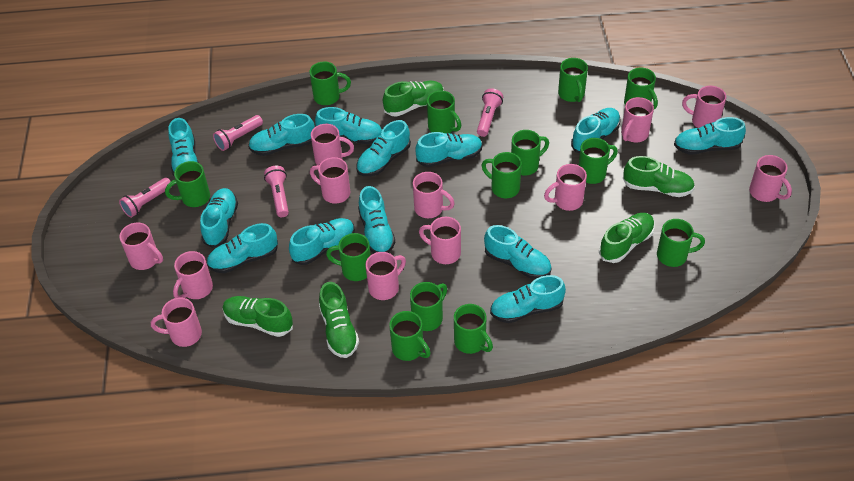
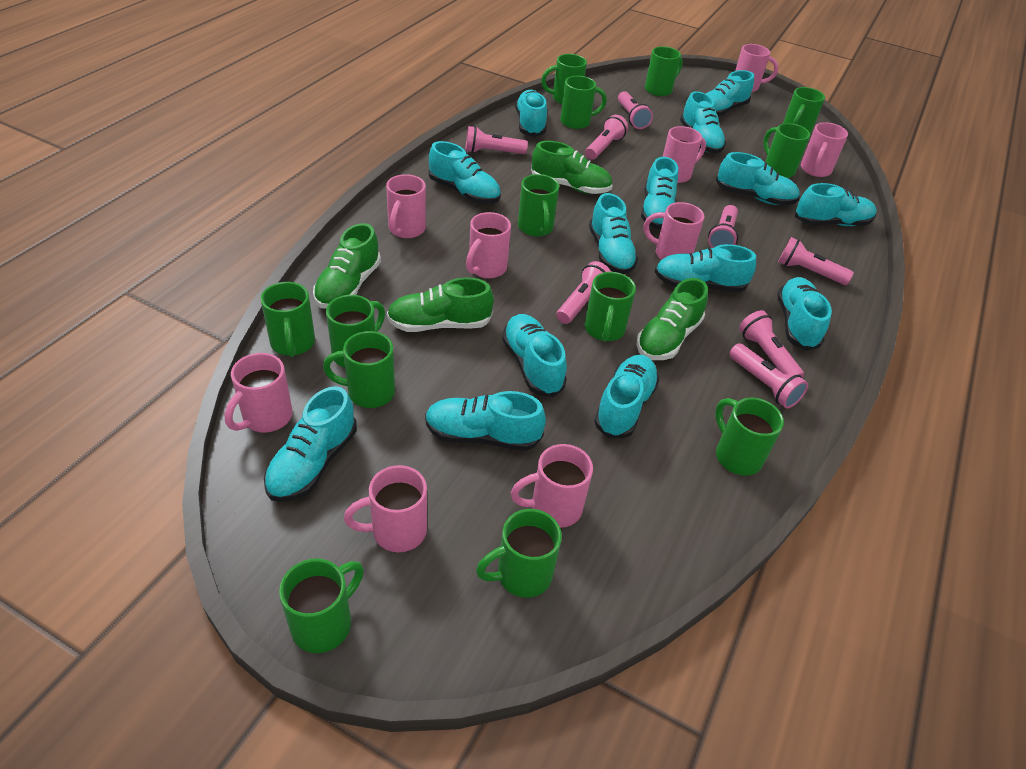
green shoe: 5 -> 4
pink flashlight: 4 -> 8
pink mug: 12 -> 9
turquoise shoe: 13 -> 14

